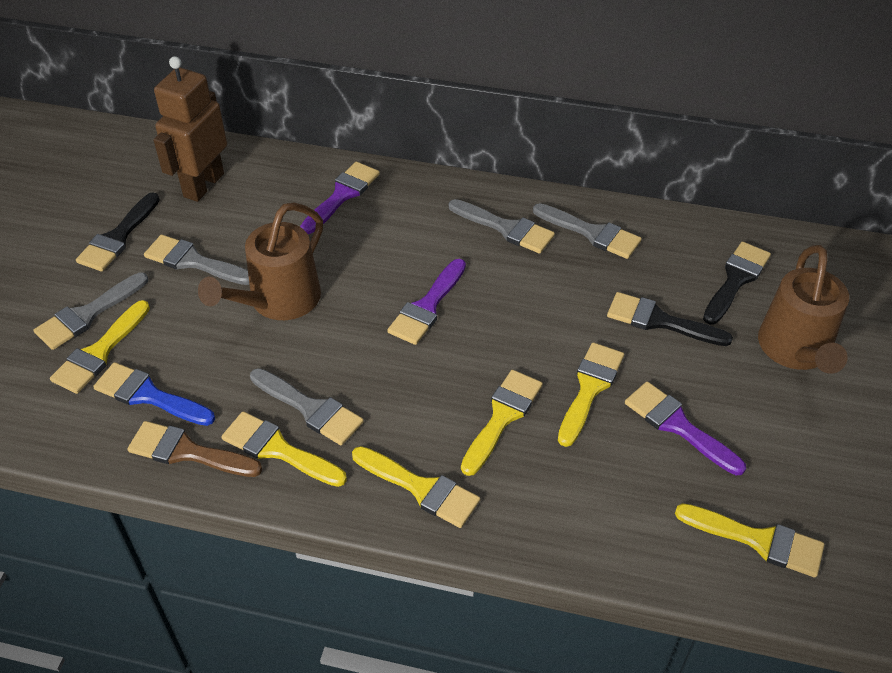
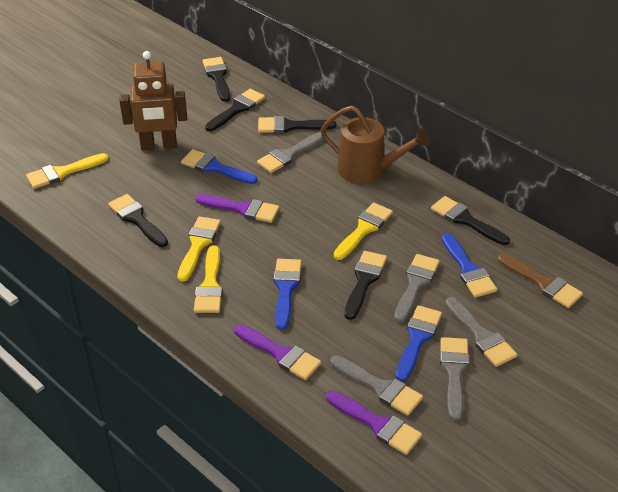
black brush: 3 -> 6
blue brush: 1 -> 4
brown watering can: 2 -> 1
yellow brush: 6 -> 4

